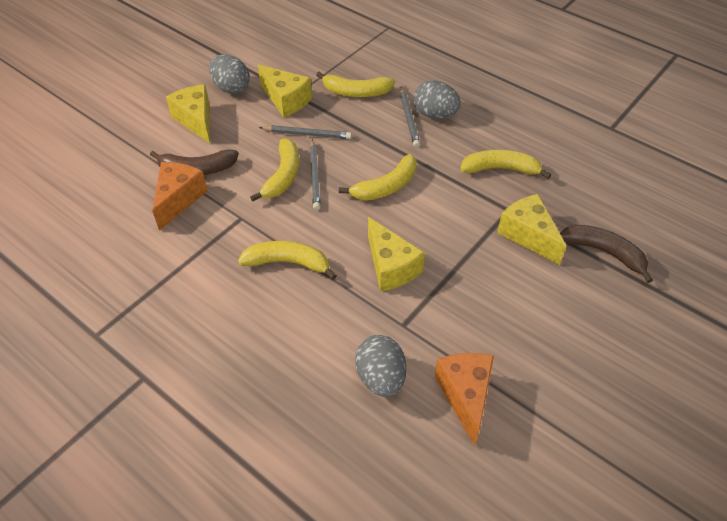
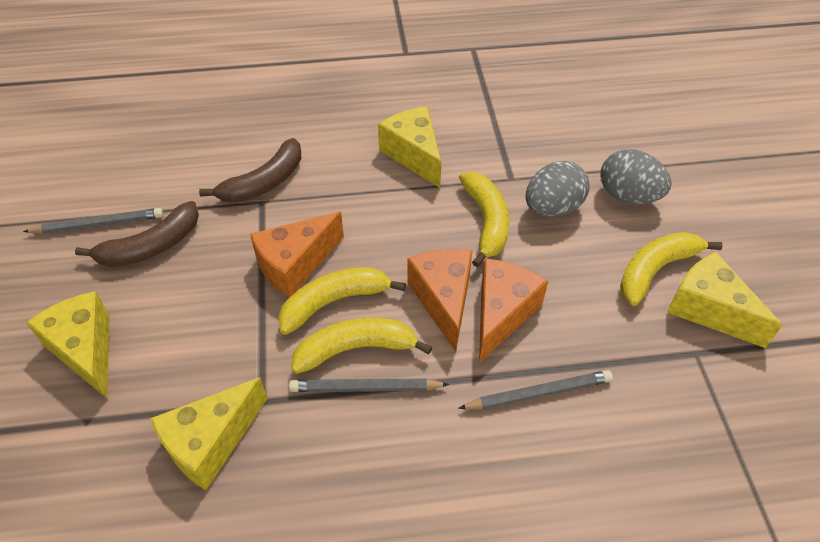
grey egg: 3 -> 2
orange cheese: 2 -> 3
yellow banana: 5 -> 4

